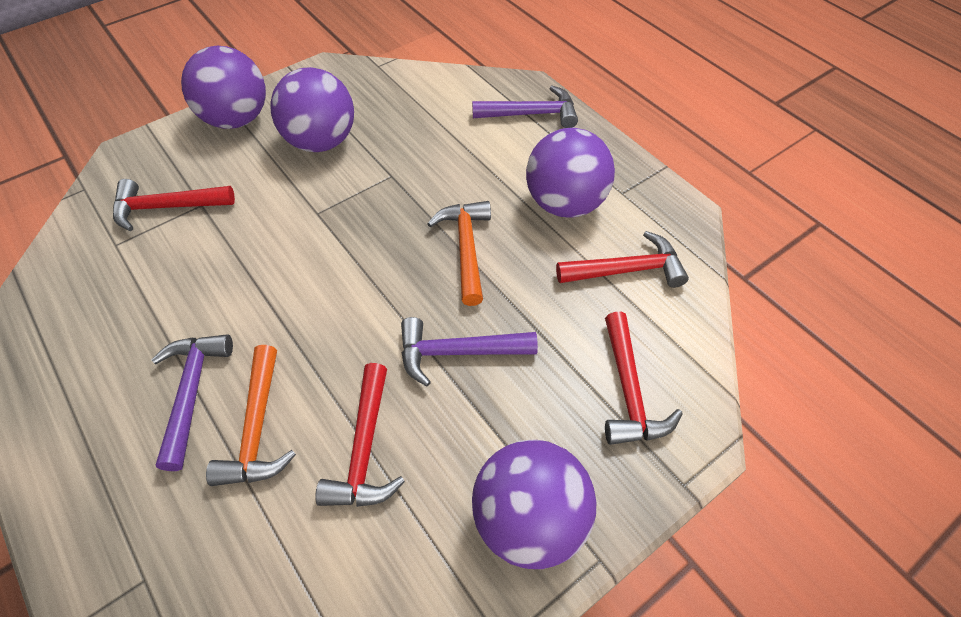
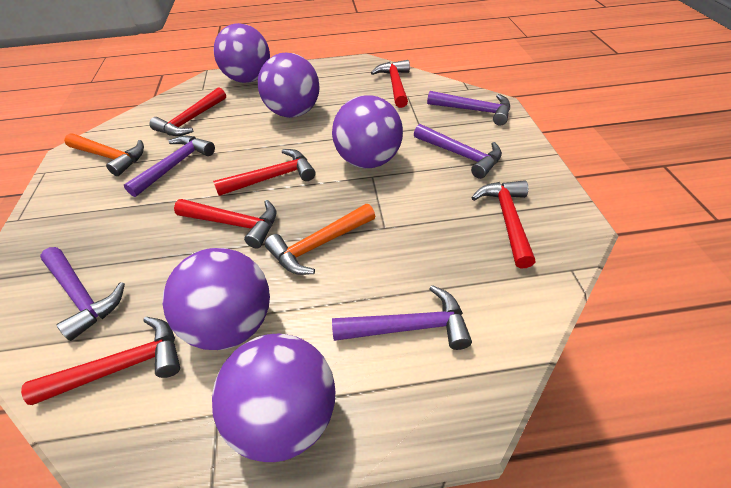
purple ball: 4 -> 5
purple hammer: 3 -> 5
red hammer: 4 -> 6

